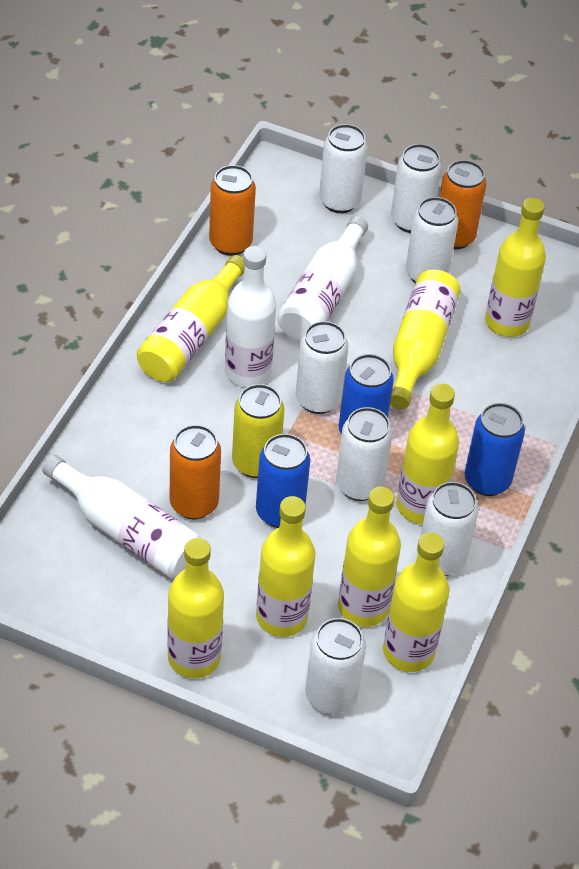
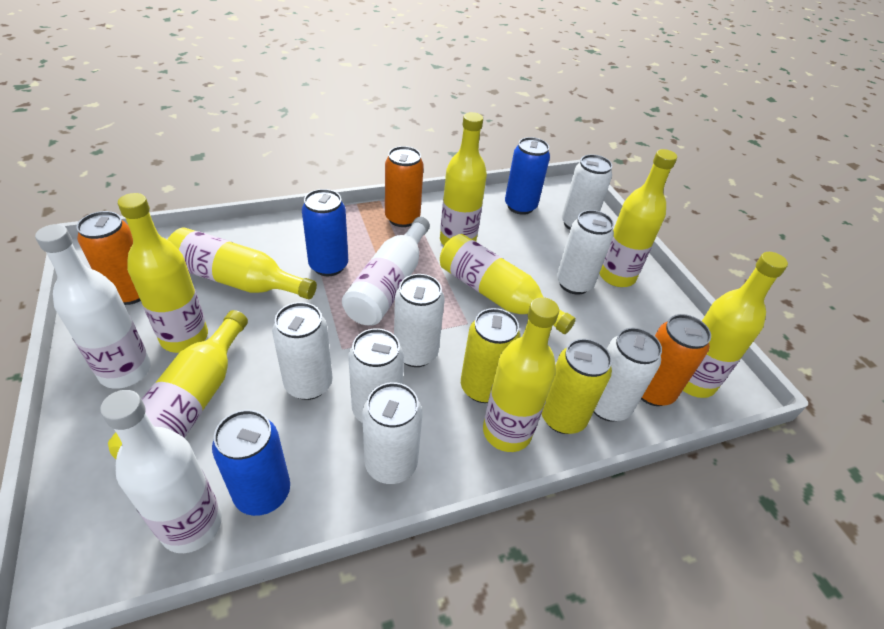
yellow can: 1 -> 2

